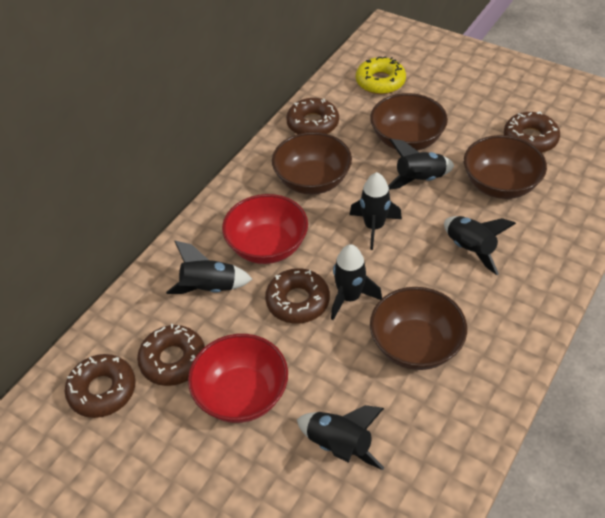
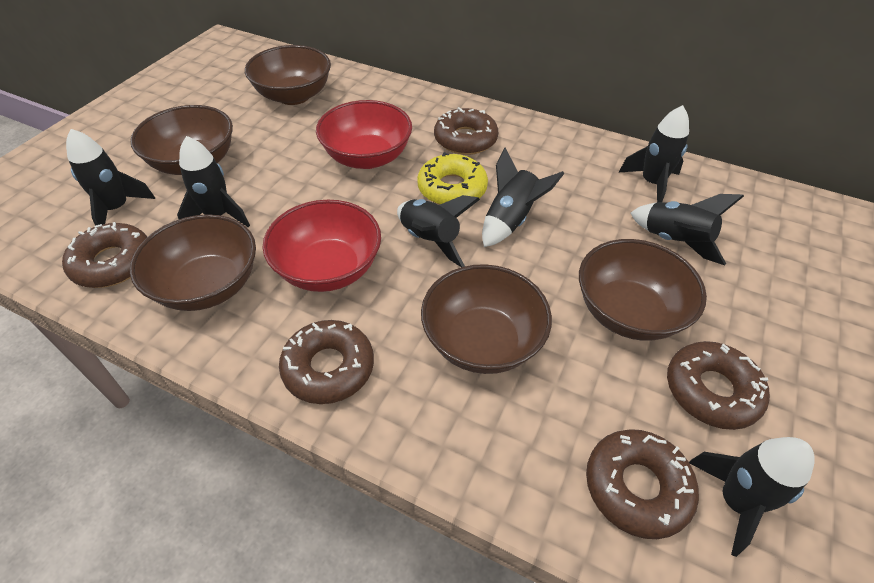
black rocket: 6 -> 7
brown bowl: 4 -> 5

